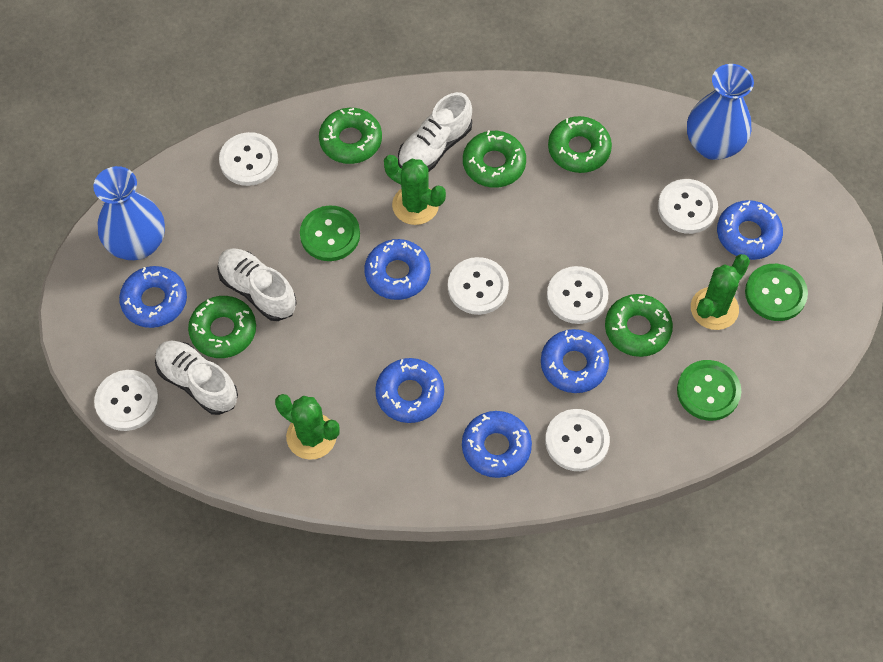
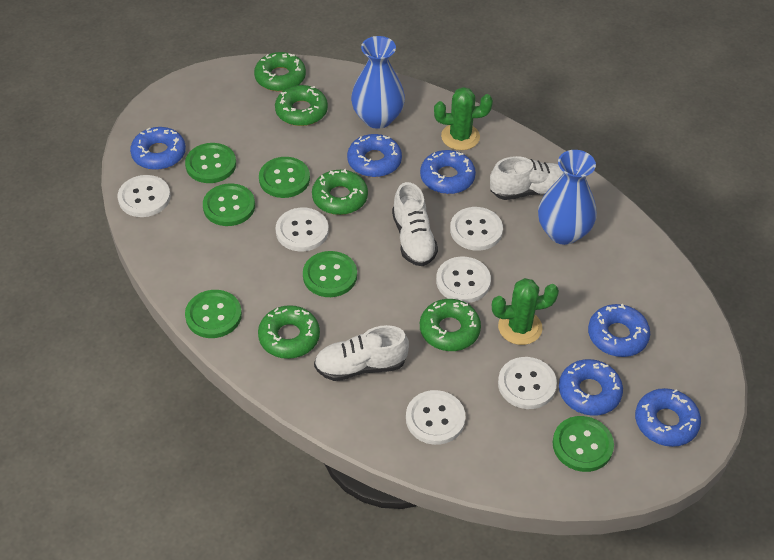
green button: 3 -> 6
green cactus: 3 -> 2

